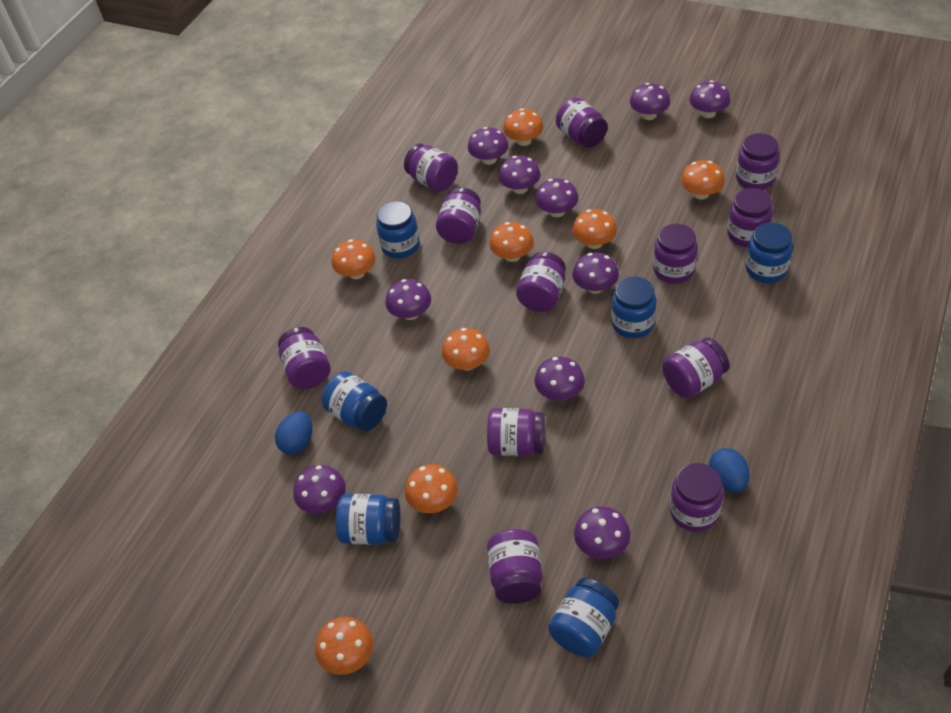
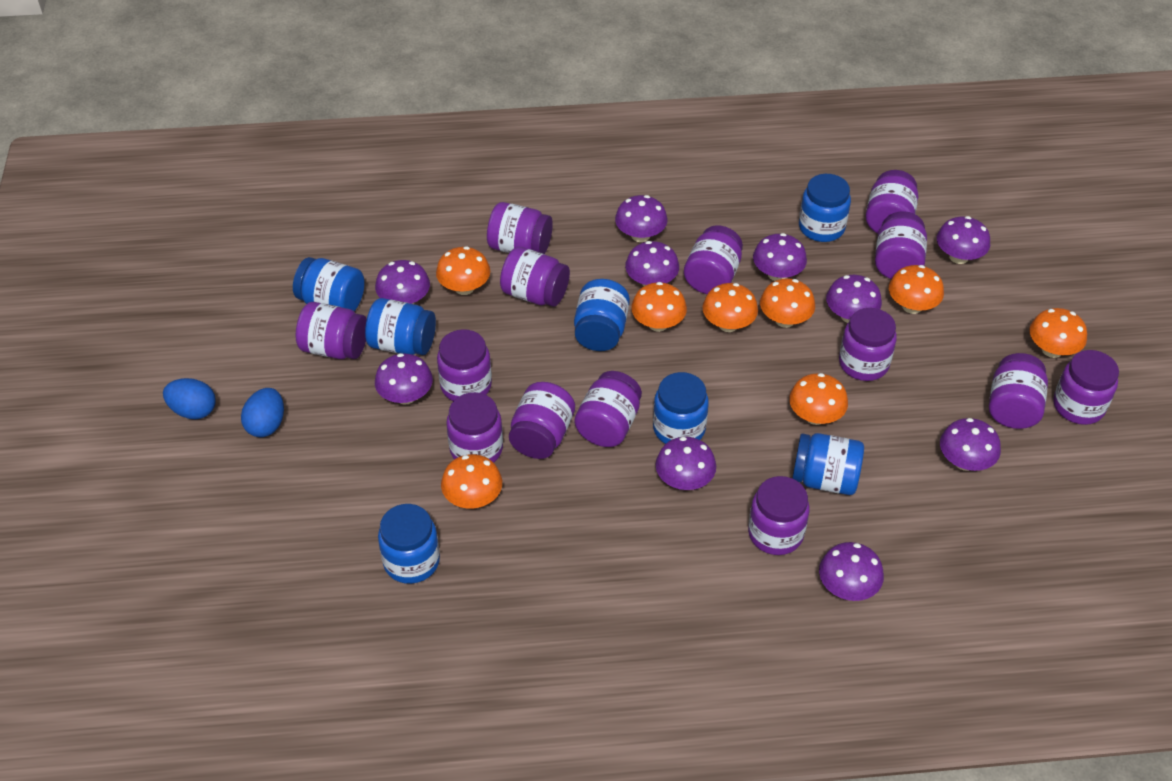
blue jar: 6 -> 7
purple jar: 12 -> 14

